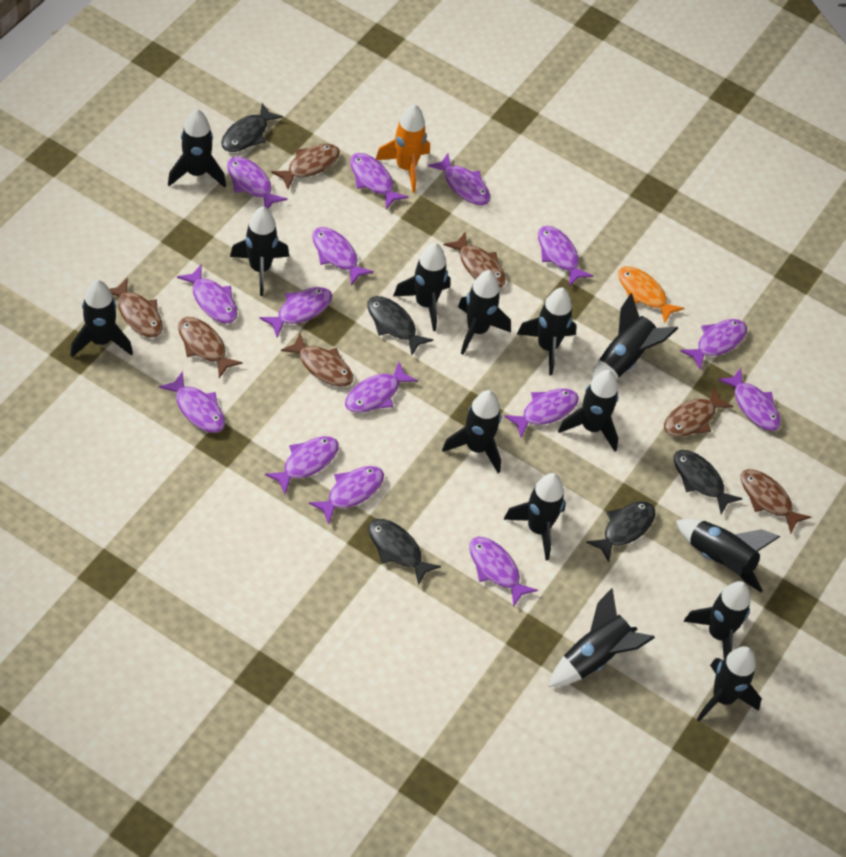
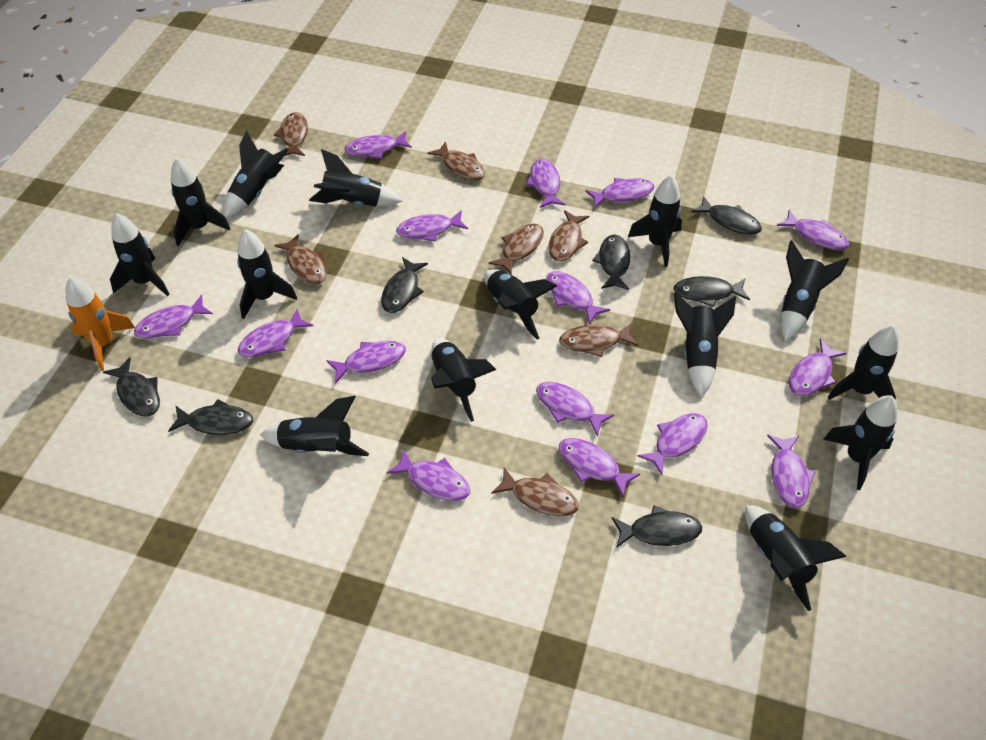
black fish: 5 -> 7
orange fish: 1 -> 0

